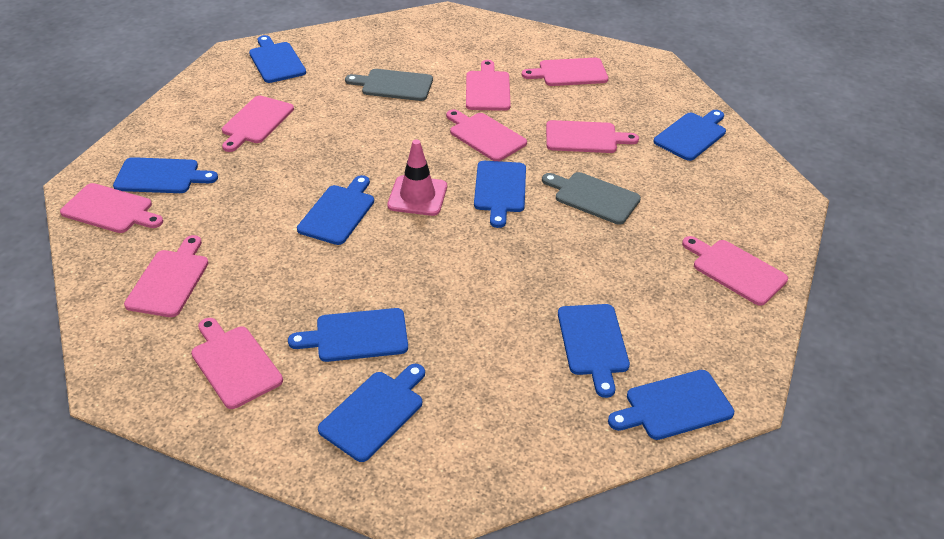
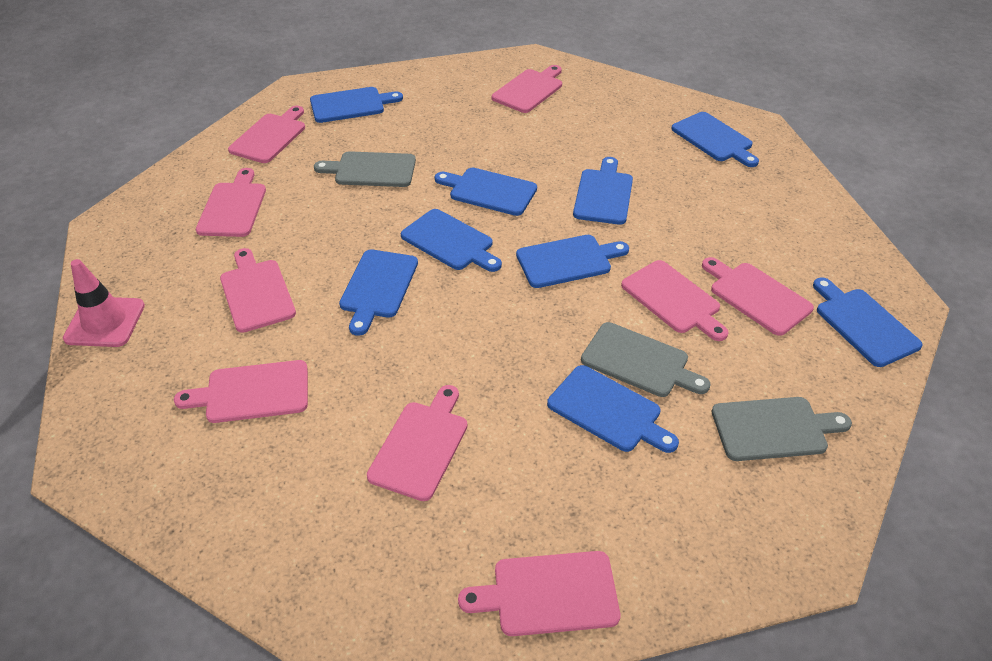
grey cutting board: 2 -> 3

